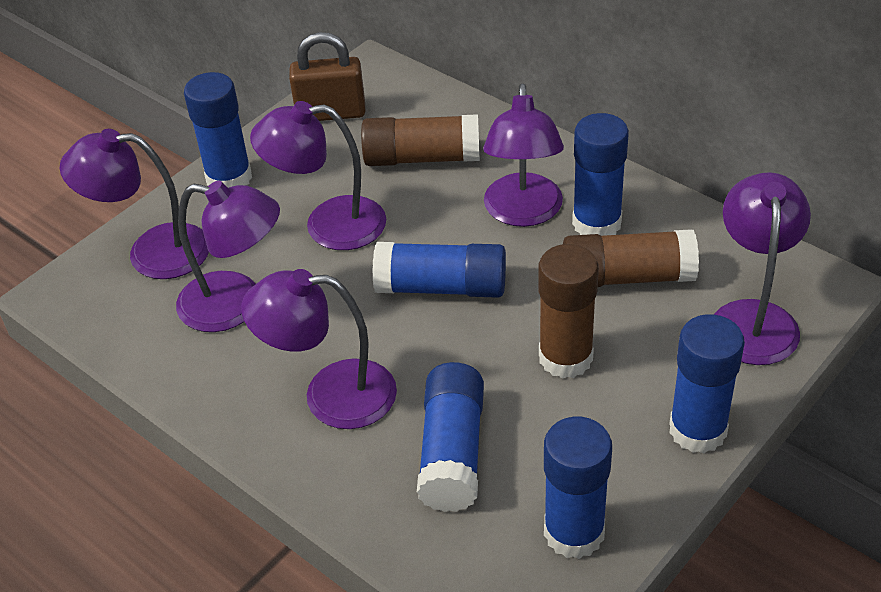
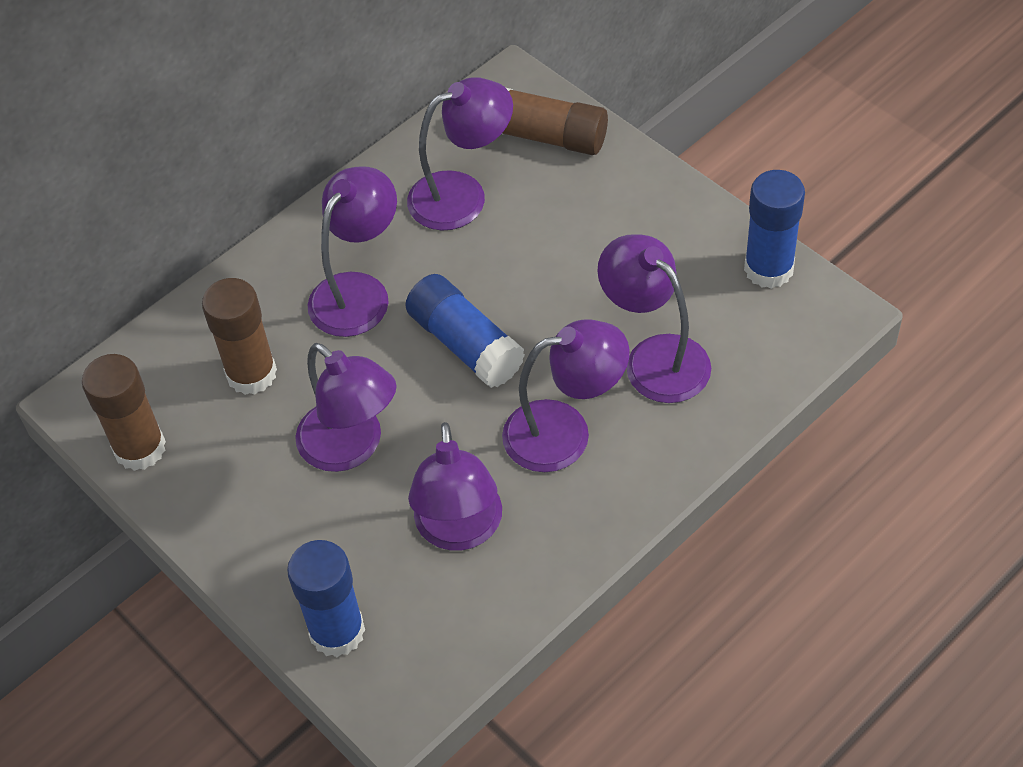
blue glue stick: 6 -> 3
brown padlock: 1 -> 0

